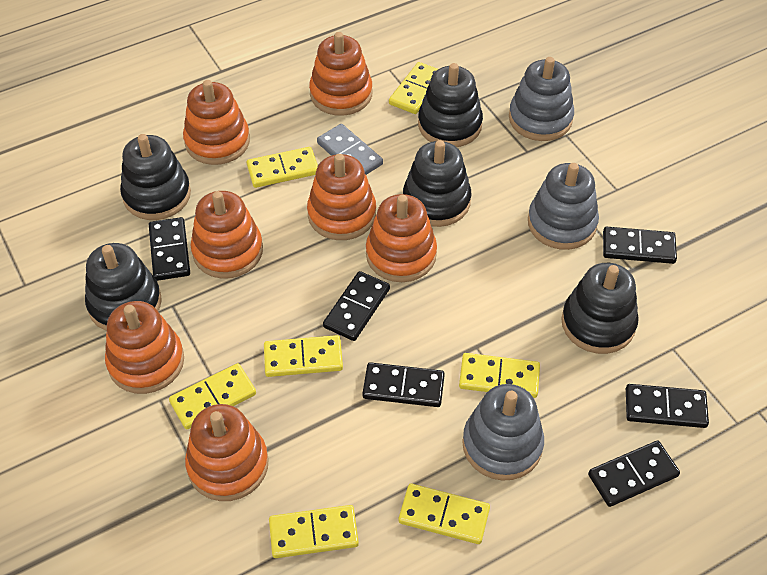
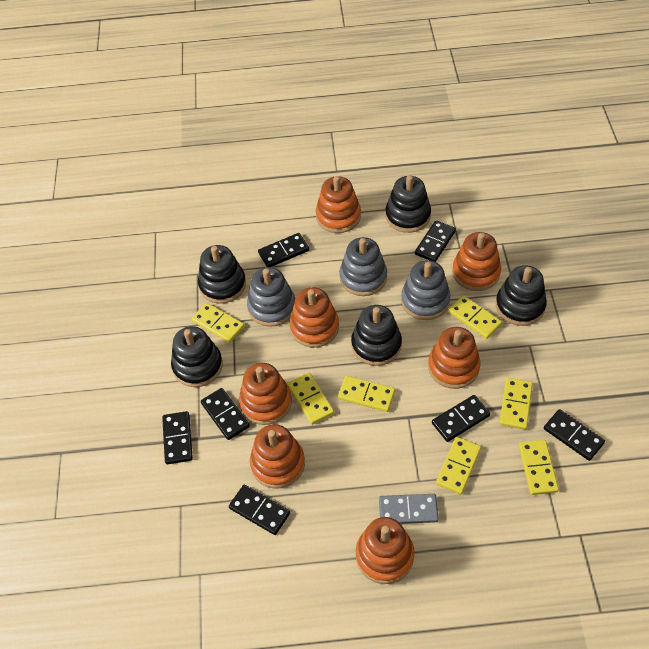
black domino: 6 -> 7

